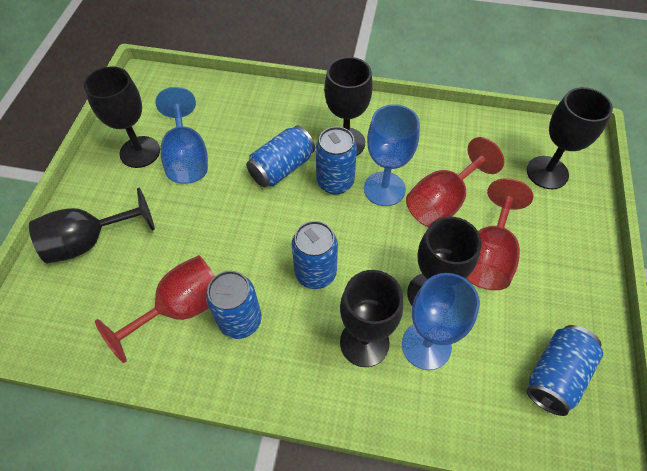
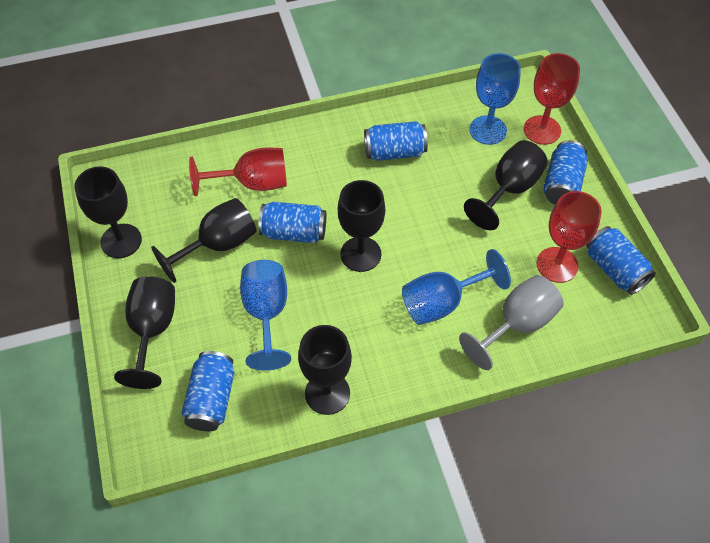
grey goblet: 0 -> 1

